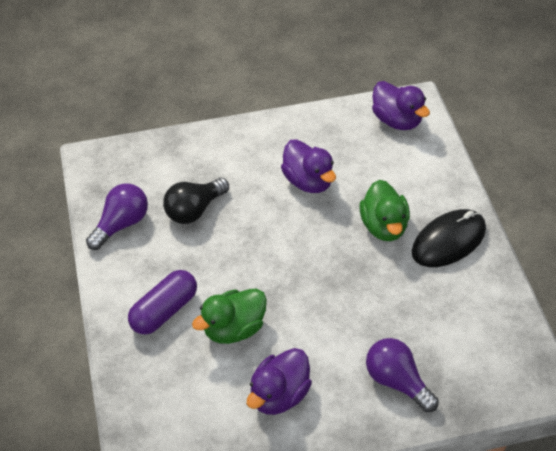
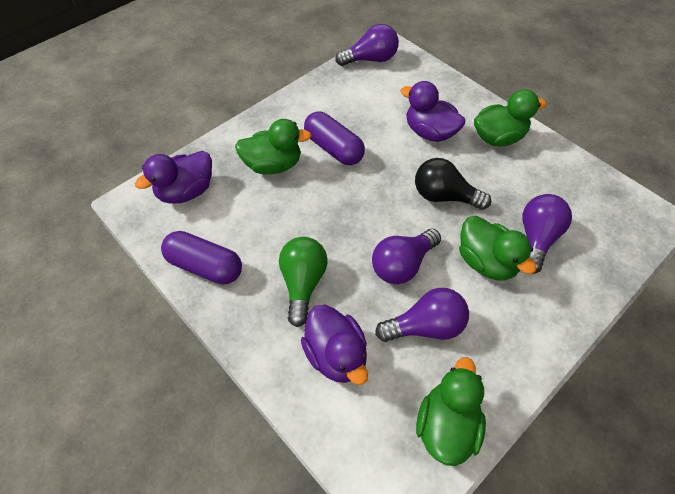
black mouse: 1 -> 0
green duck: 2 -> 4
green light bulb: 0 -> 1
purple capsule: 1 -> 2
purple light bulb: 2 -> 4

